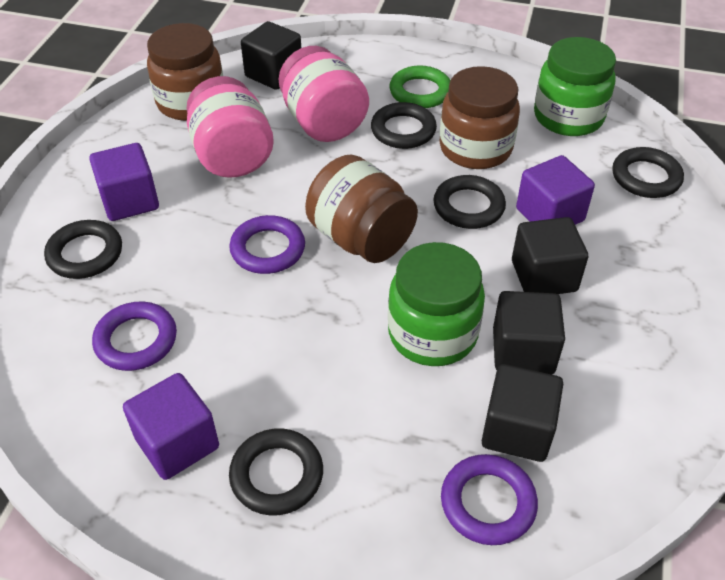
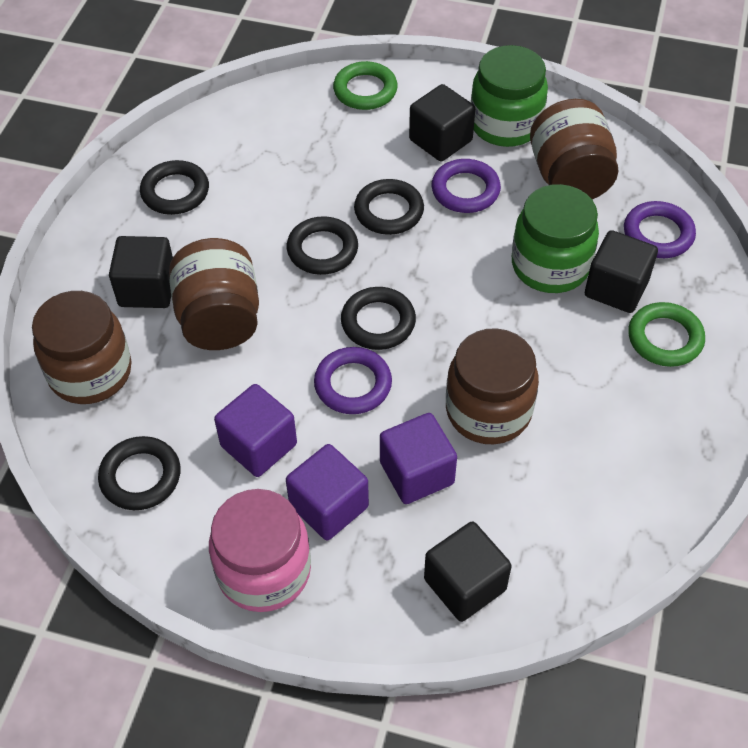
brown jar: 3 -> 4
green ring: 1 -> 2
pink jar: 2 -> 1

